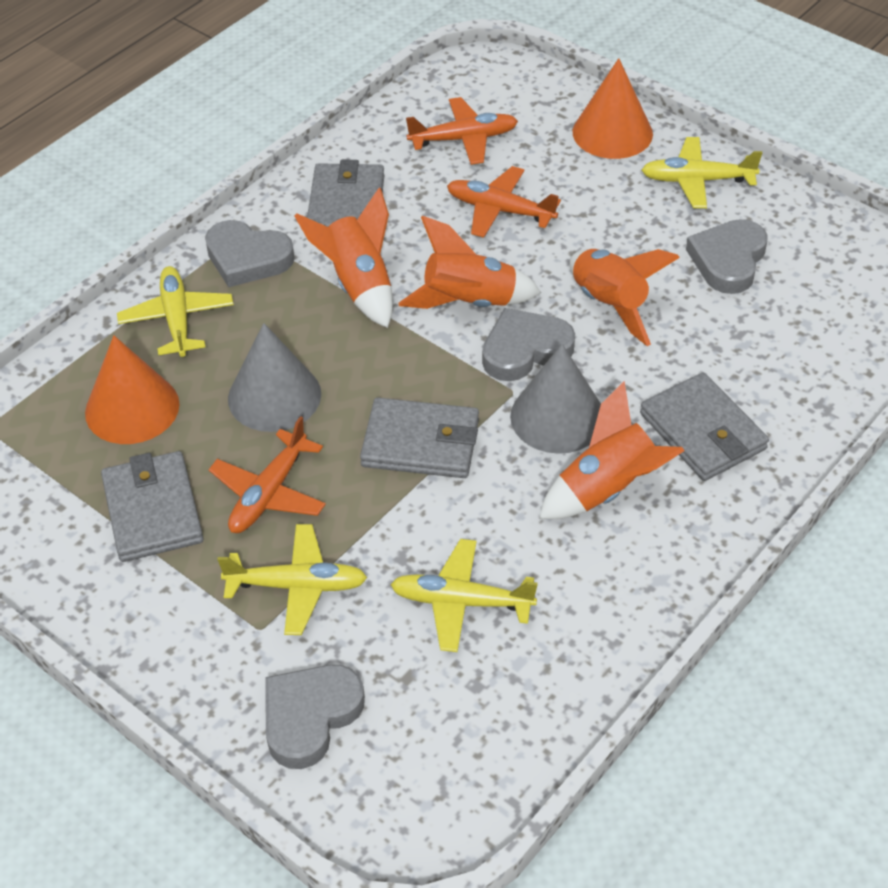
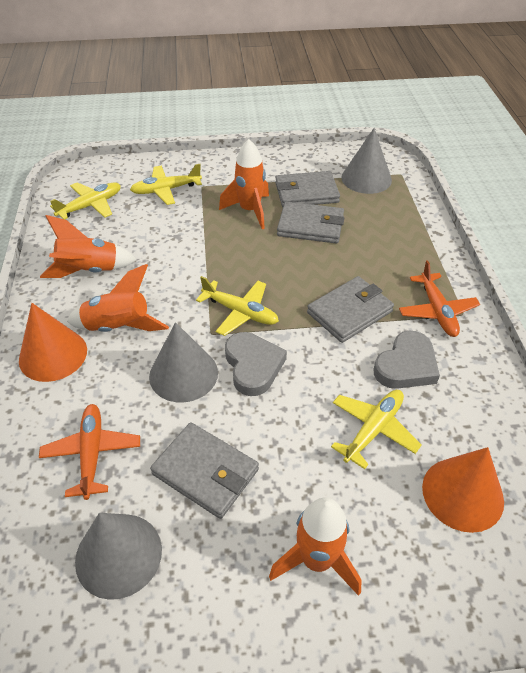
grey cone: 2 -> 3
grey heart: 4 -> 2
orange plane: 3 -> 2

